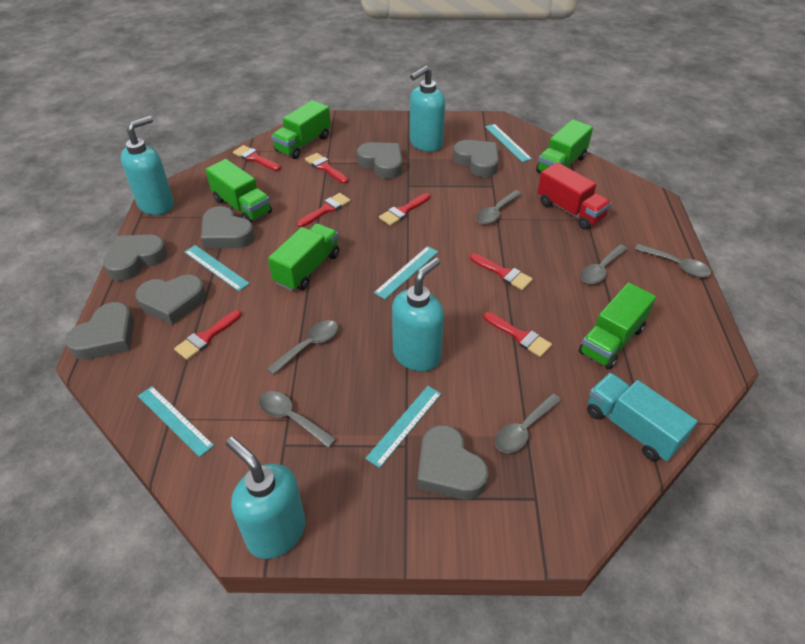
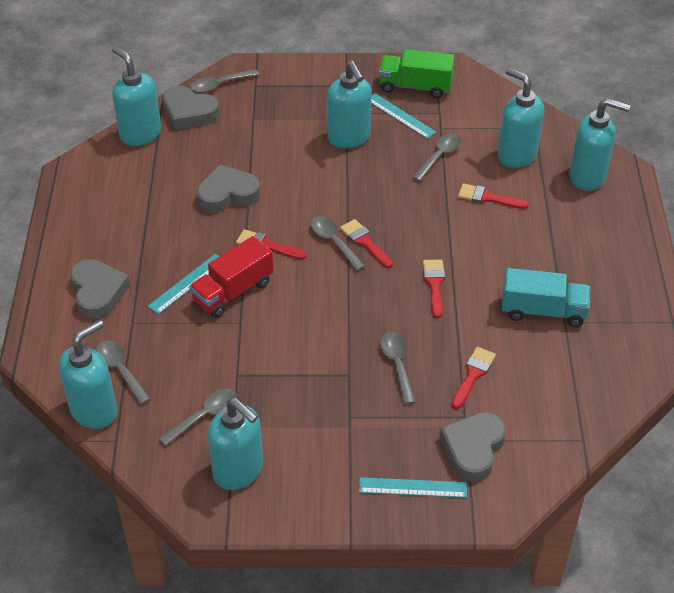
green truck: 5 -> 1
grey heart: 7 -> 4
red brush: 7 -> 5
turquoise ruler: 5 -> 3
turquoise soap dispenser: 4 -> 6

